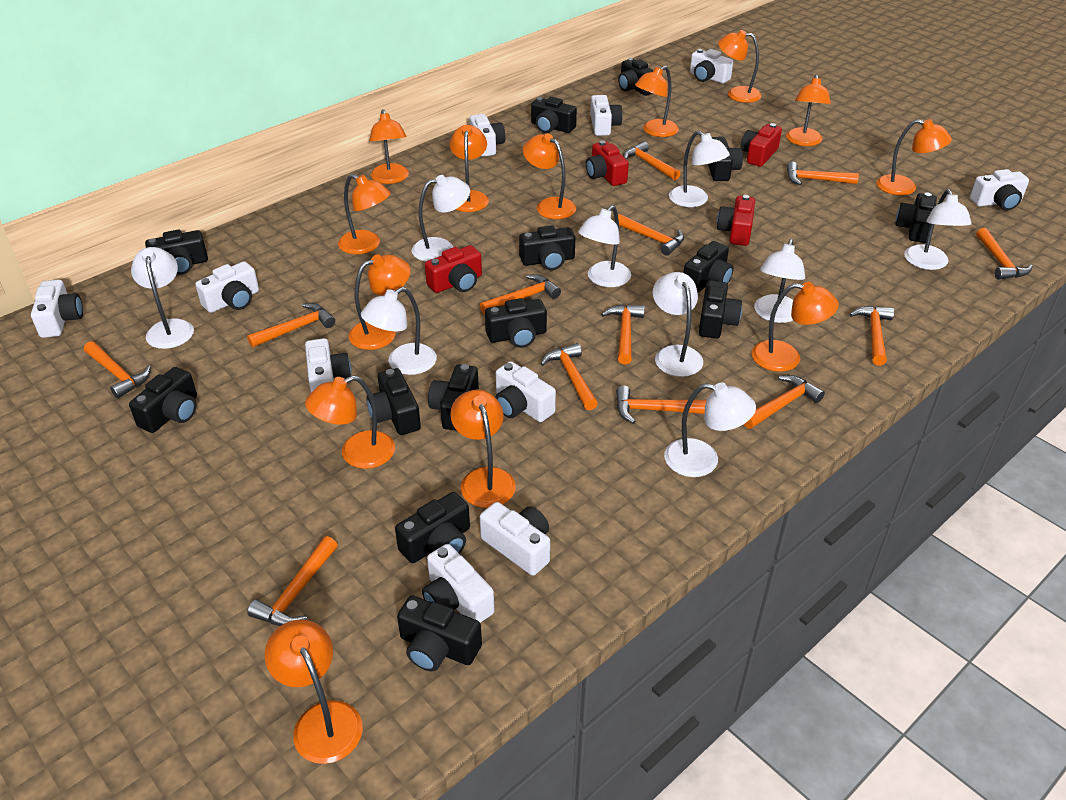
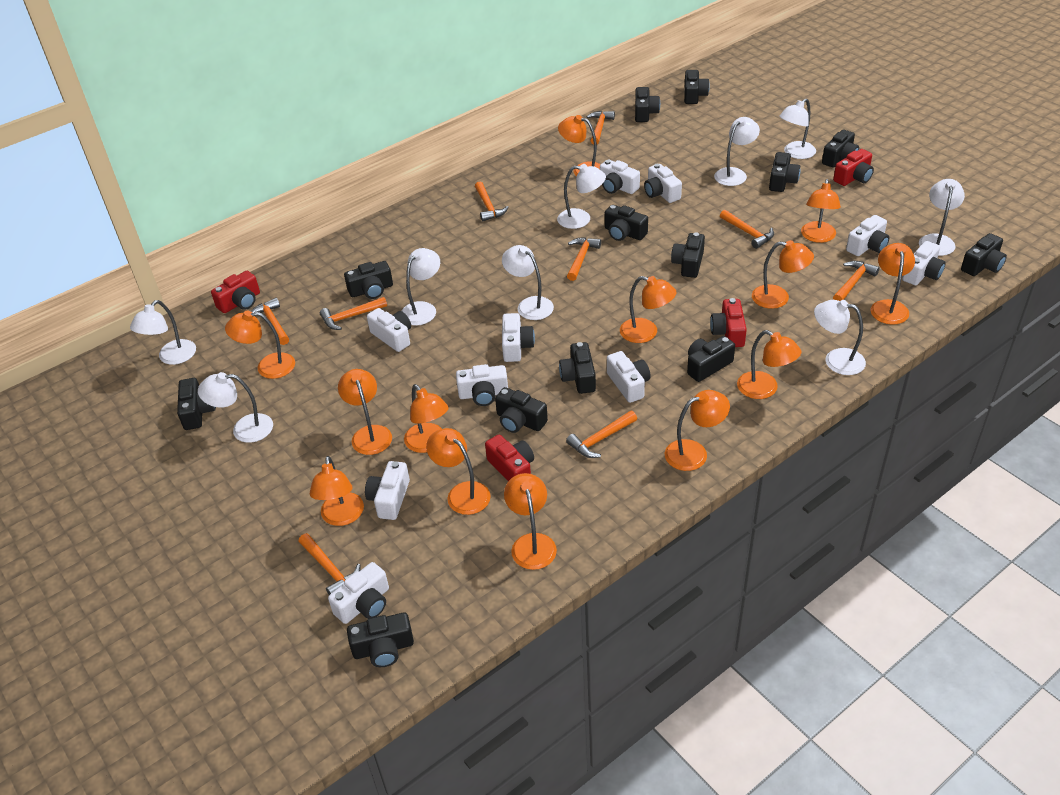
black camera: 14 -> 13
orange hammer: 13 -> 9

